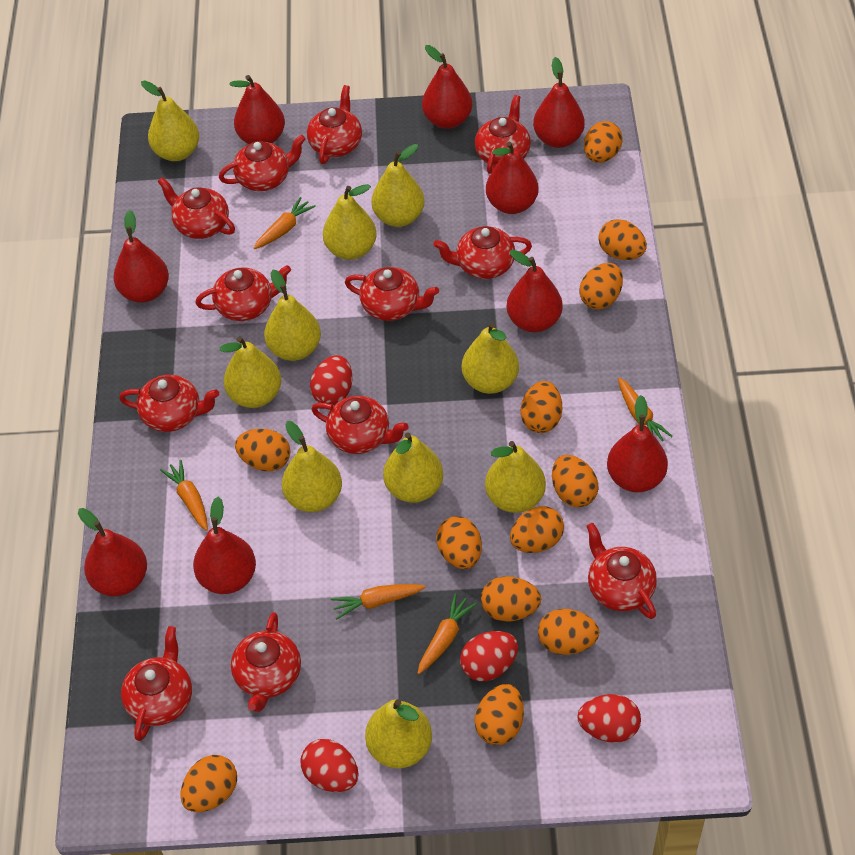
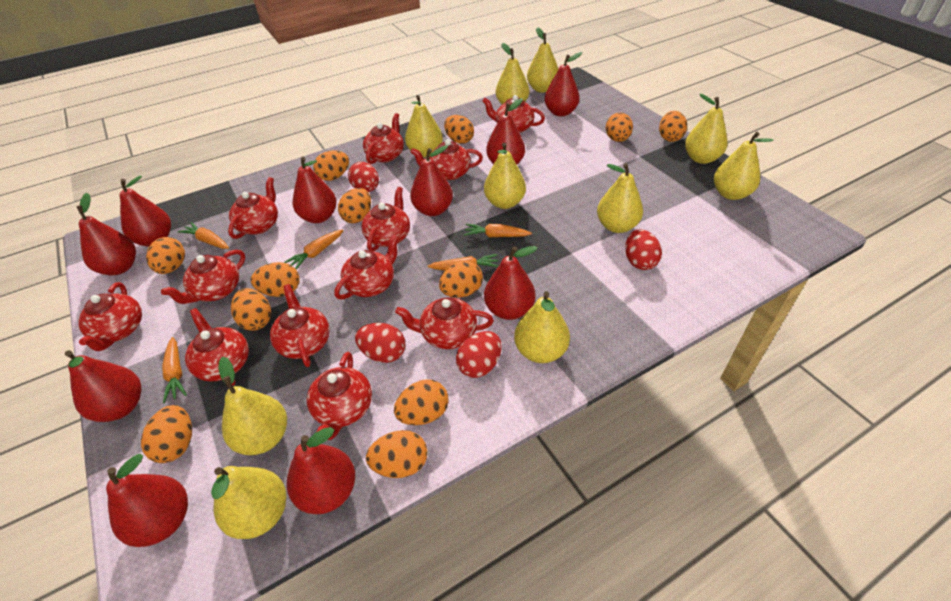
red pear: 9 -> 10

